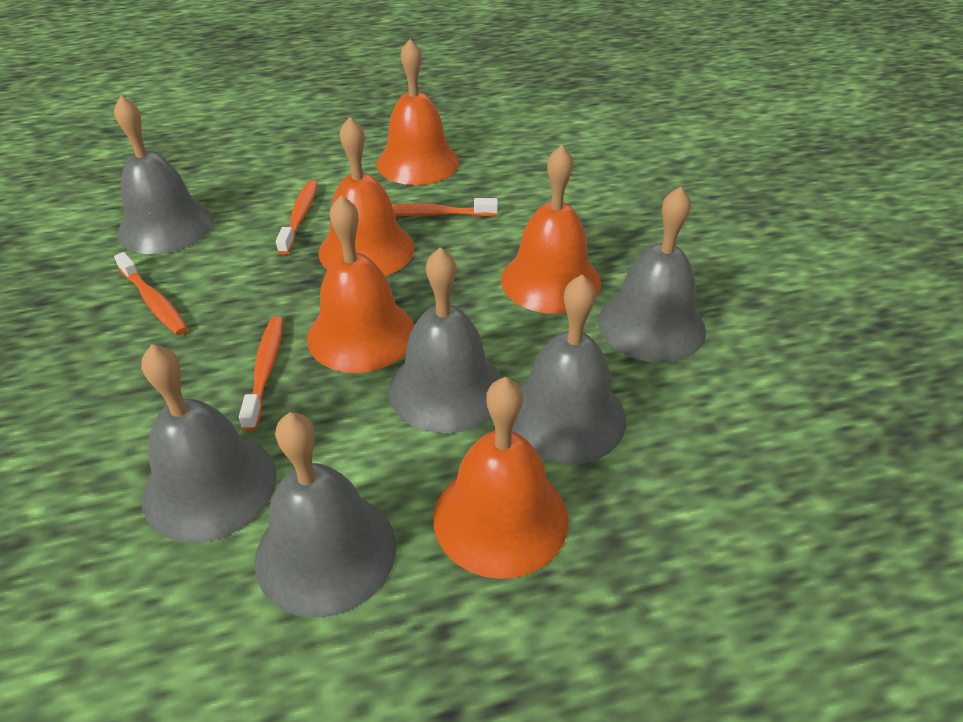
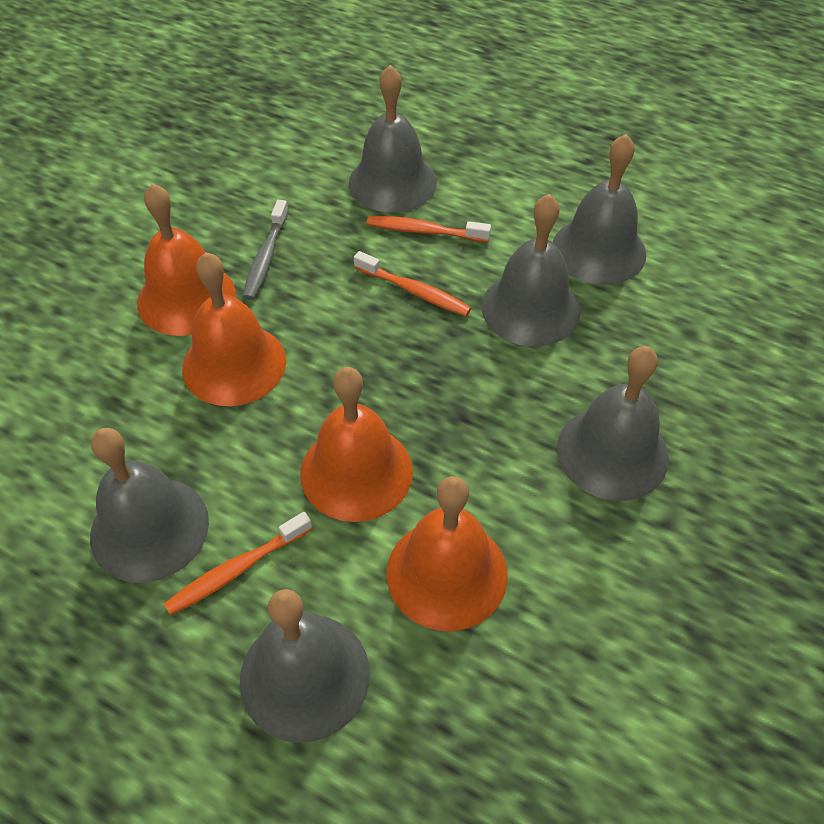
grey toothbrush: 0 -> 1
orange bell: 5 -> 4
orange toothbrush: 4 -> 3

